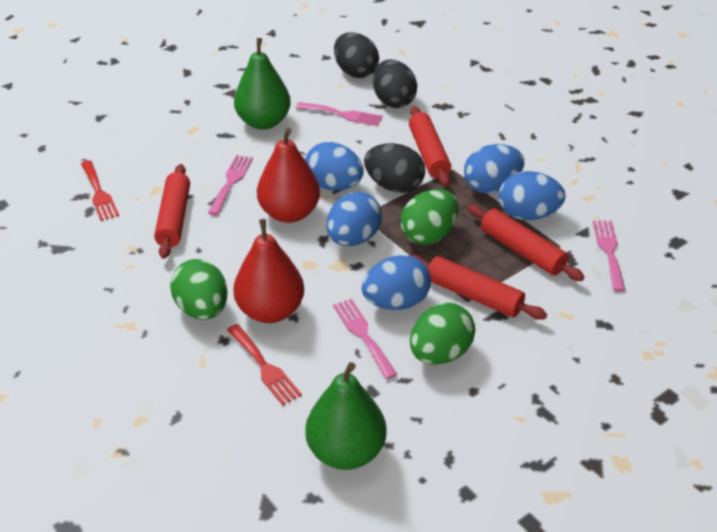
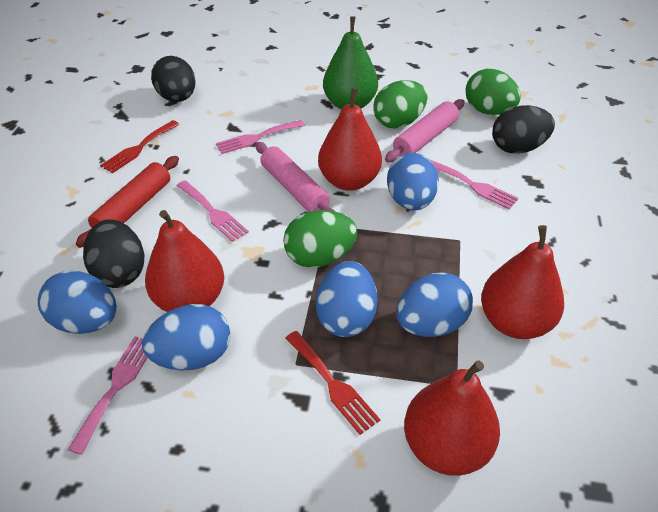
green pear: 2 -> 1
pink rolling pin: 0 -> 2
red pear: 2 -> 4
red rolling pin: 4 -> 1

